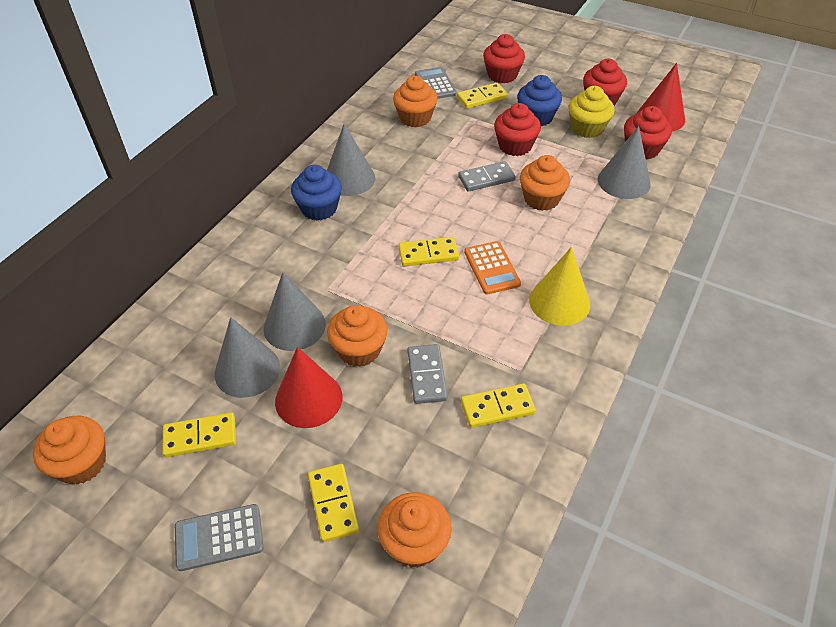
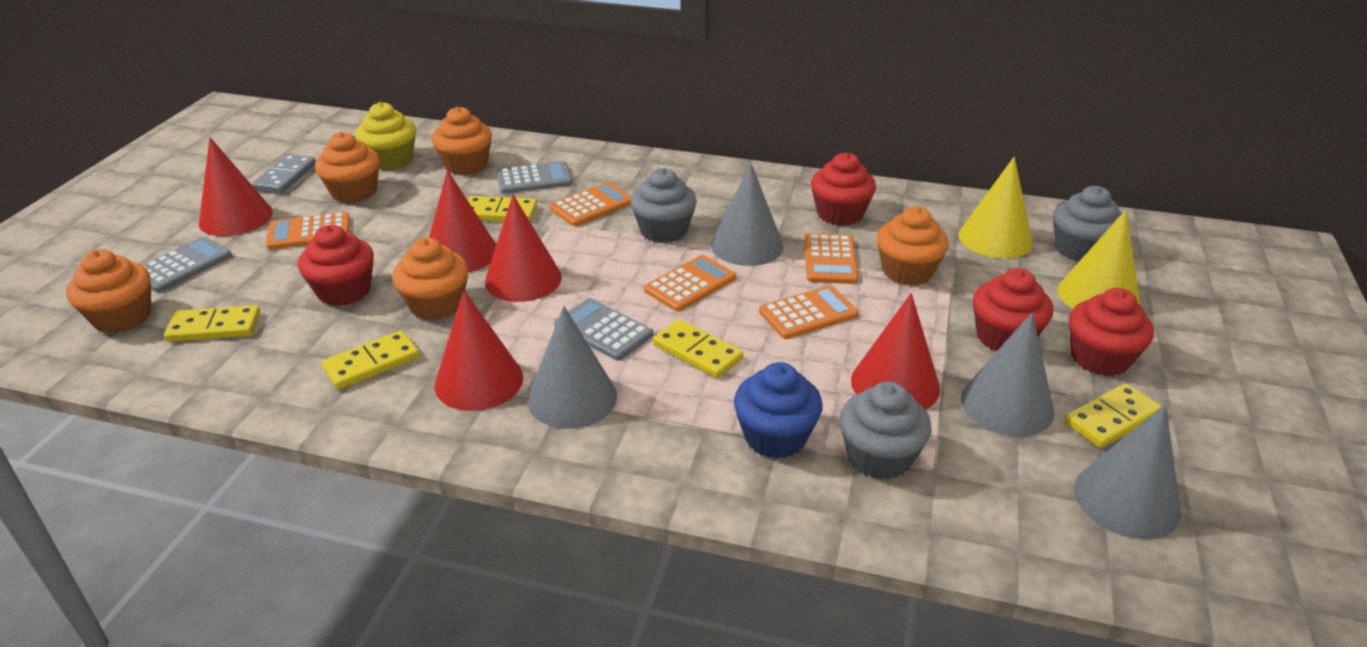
blue cupcake: 2 -> 1
grey calculator: 2 -> 3
grey cupcake: 0 -> 3
grey domino: 2 -> 1
orange calculator: 1 -> 5
red cone: 2 -> 5
yellow cone: 1 -> 2

